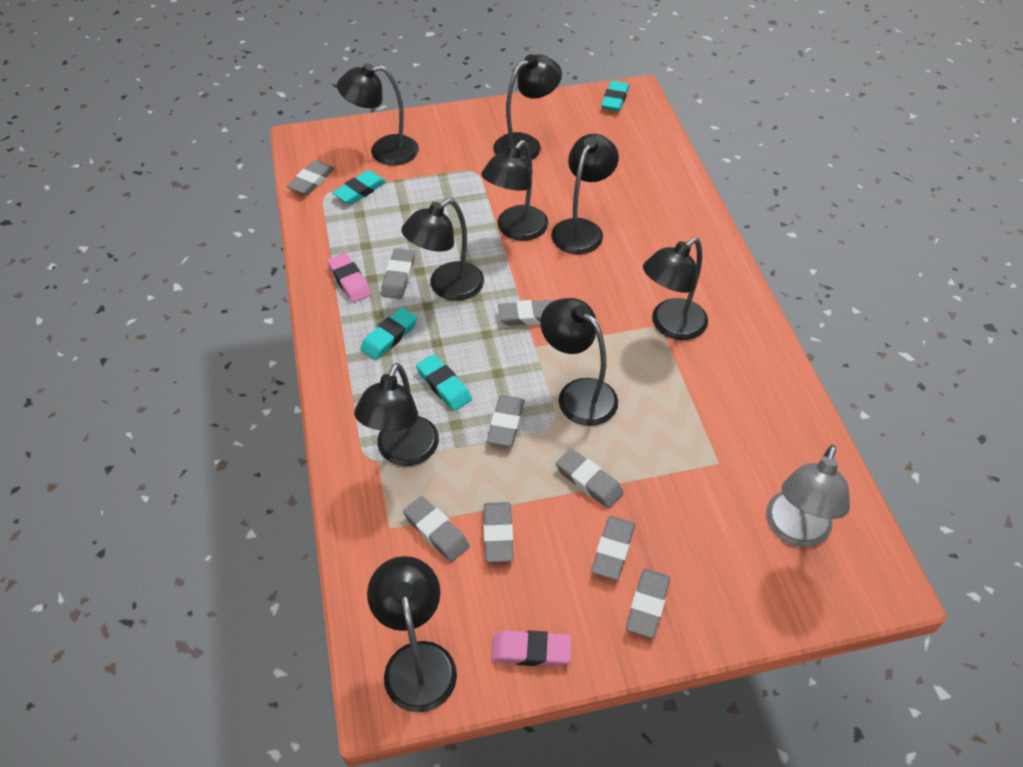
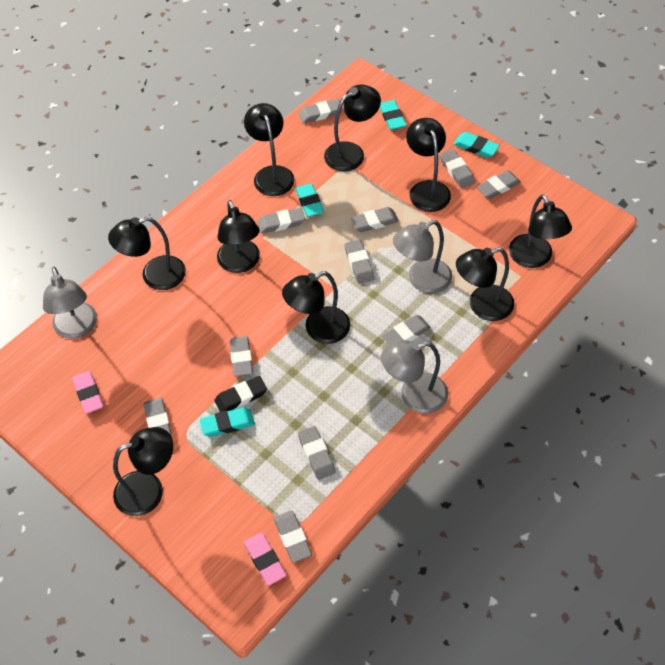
black eraser: 0 -> 1
grey eraser: 9 -> 11
grey lamp: 1 -> 3

